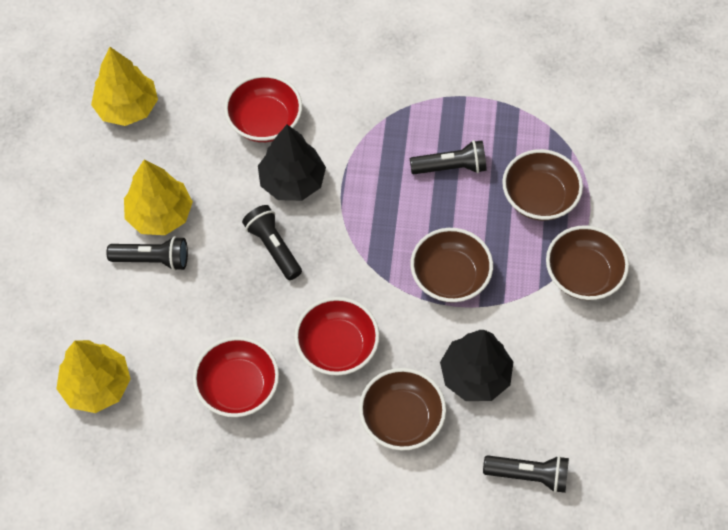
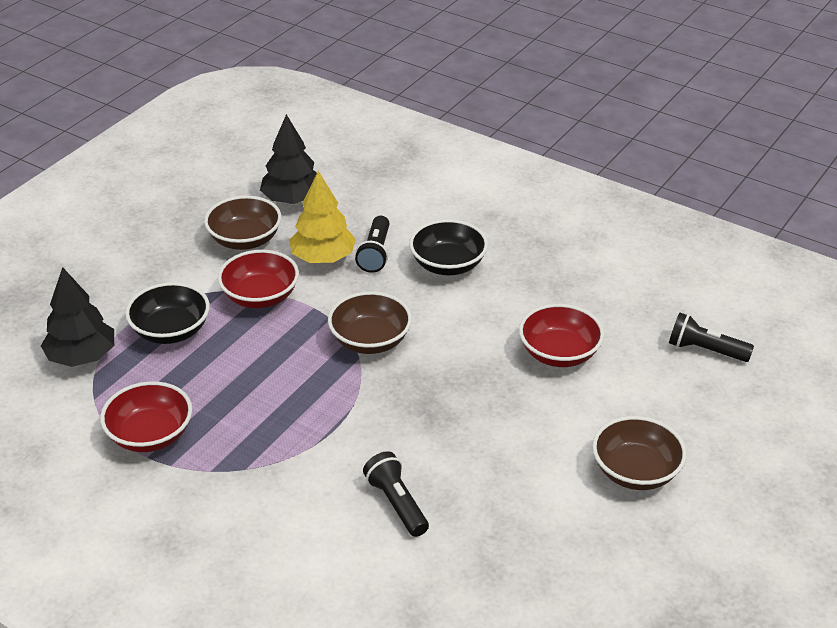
black bowl: 0 -> 2
black flashlight: 4 -> 3
brown bowl: 4 -> 3
yellow tree: 3 -> 1

